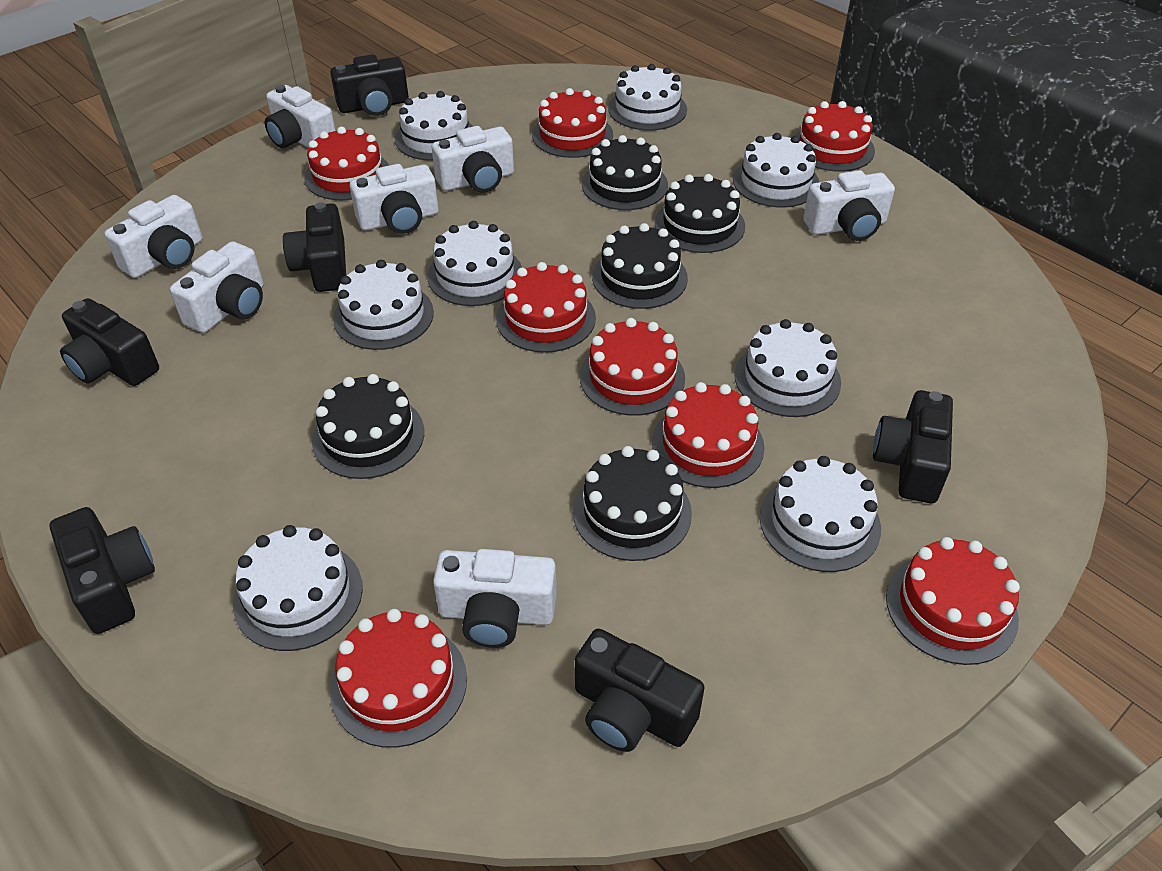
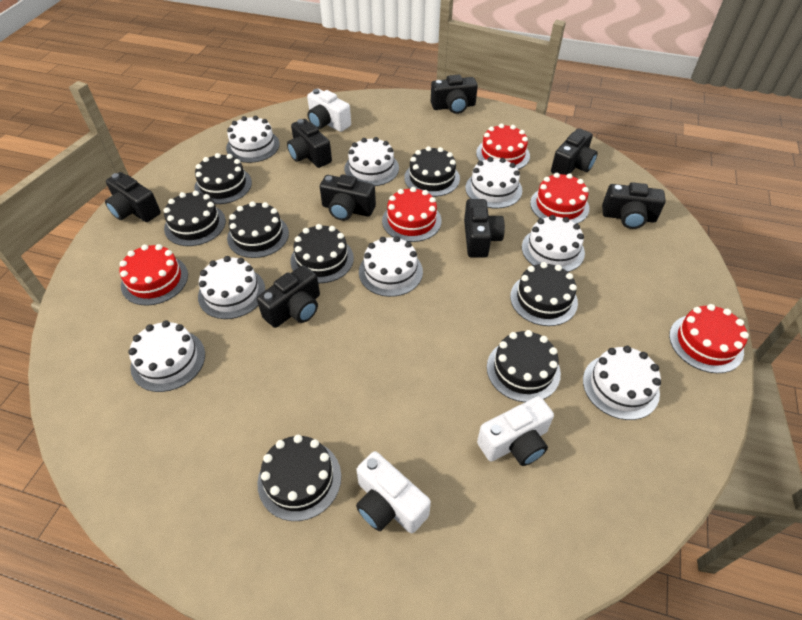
black cake: 5 -> 8
black camera: 6 -> 8
red cake: 8 -> 5
white camera: 7 -> 3

